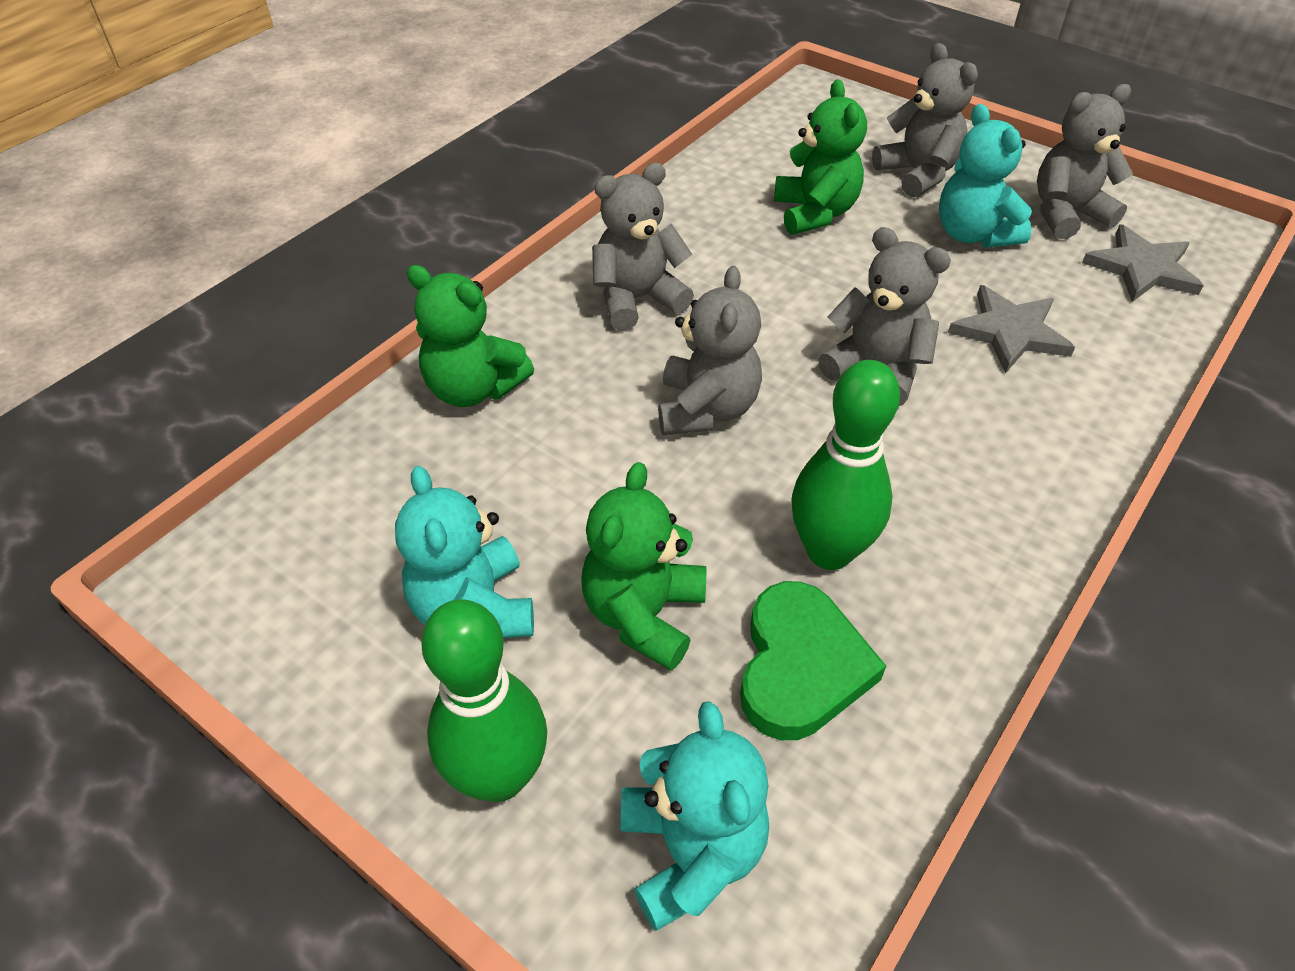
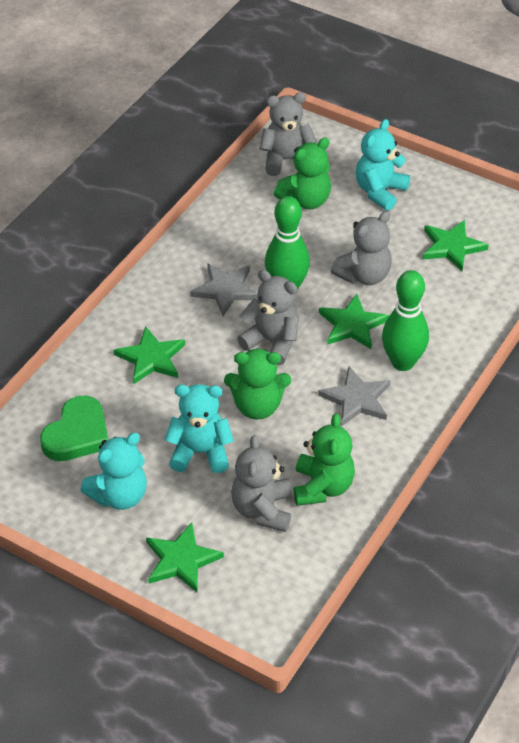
green star: 0 -> 4
grey teddy bear: 5 -> 4

